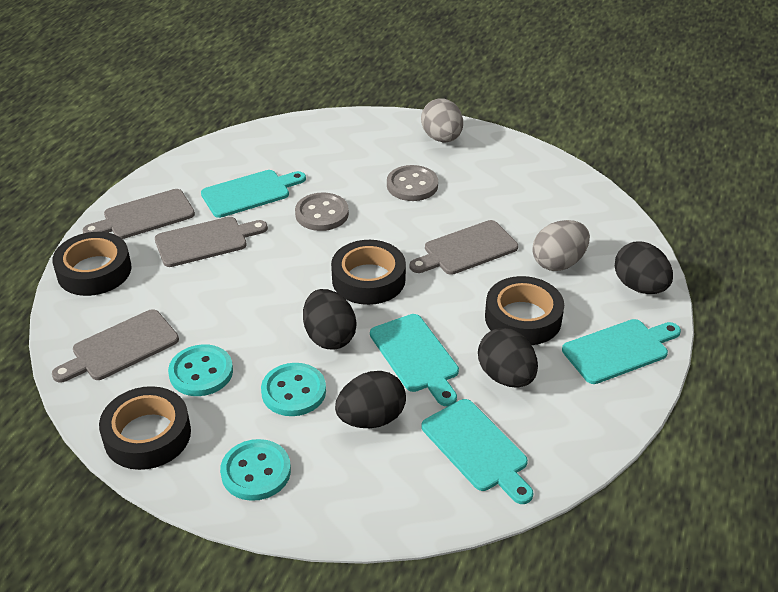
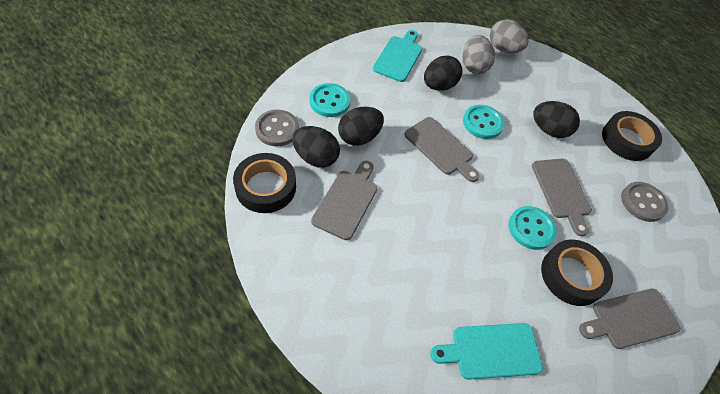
black tape: 4 -> 3
turquoise cutting board: 4 -> 2

